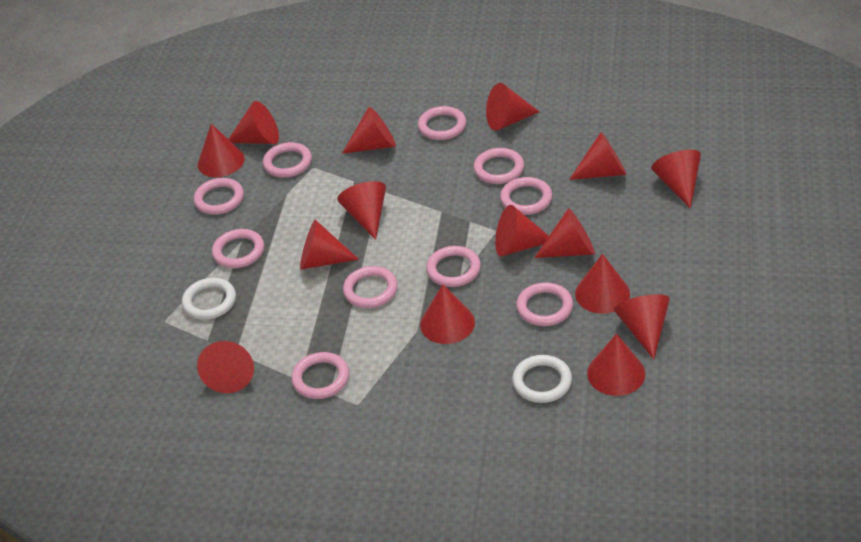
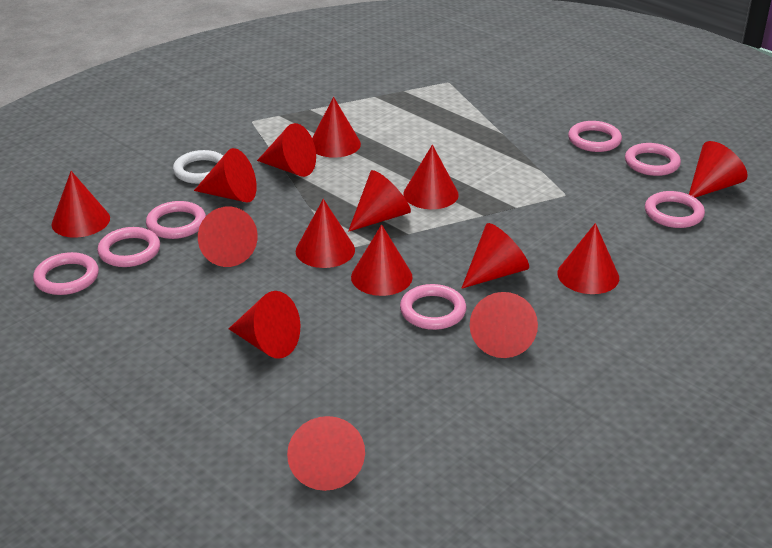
pink ring: 10 -> 7
white ring: 2 -> 1

